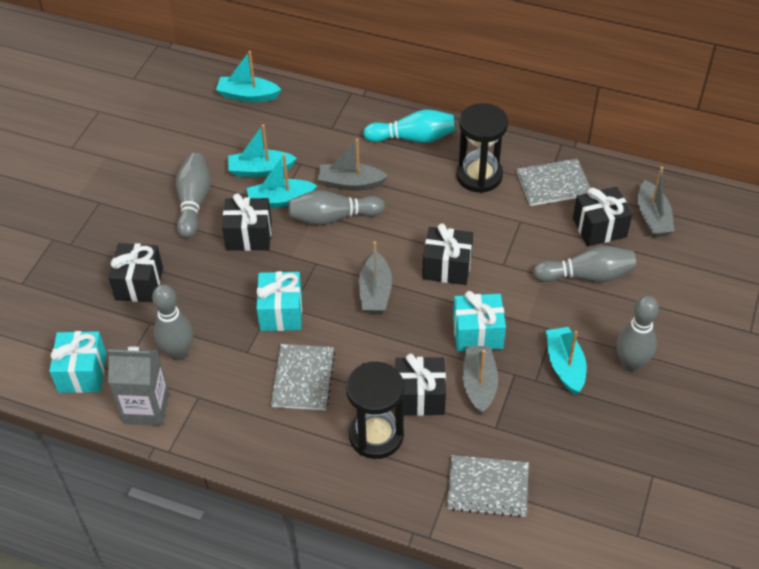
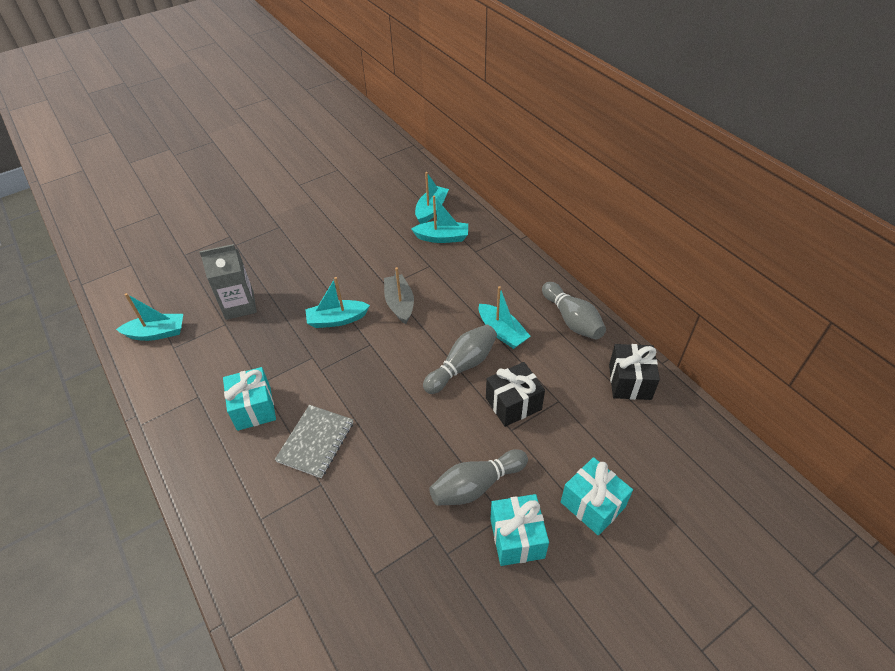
black gift: 5 -> 2
black hourglass: 2 -> 0
grey boat: 4 -> 1
grey bowling pin: 5 -> 3
grey notebook: 3 -> 1
turquoise boat: 4 -> 5
turquoise bowling pin: 1 -> 0

